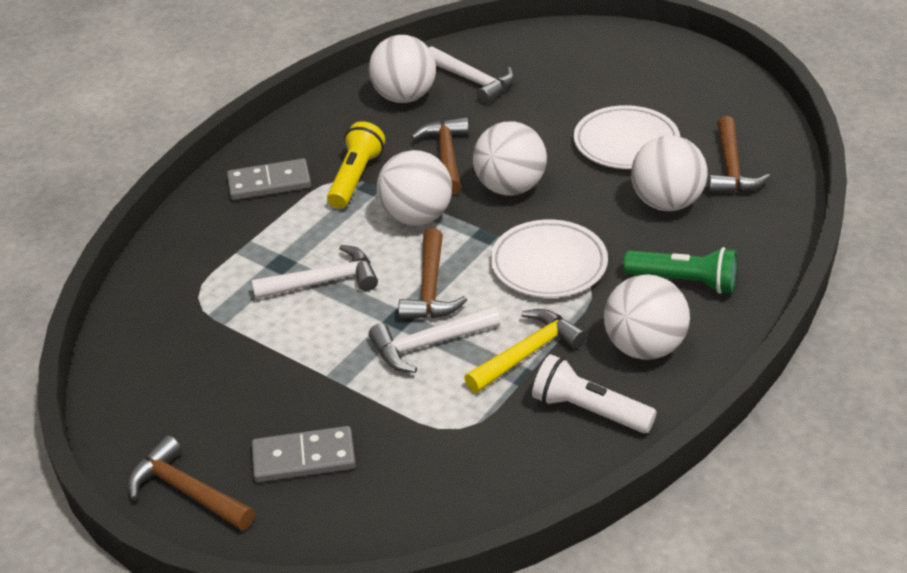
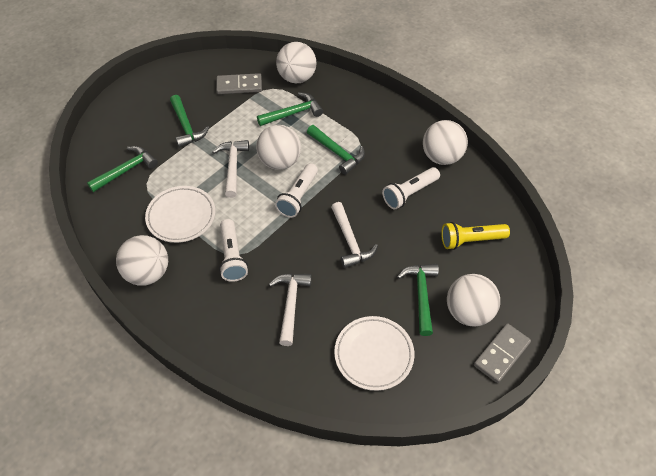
brown hammer: 4 -> 0
green flashlight: 1 -> 0
green hammer: 0 -> 5
white flashlight: 1 -> 3
yellow hammer: 1 -> 0

